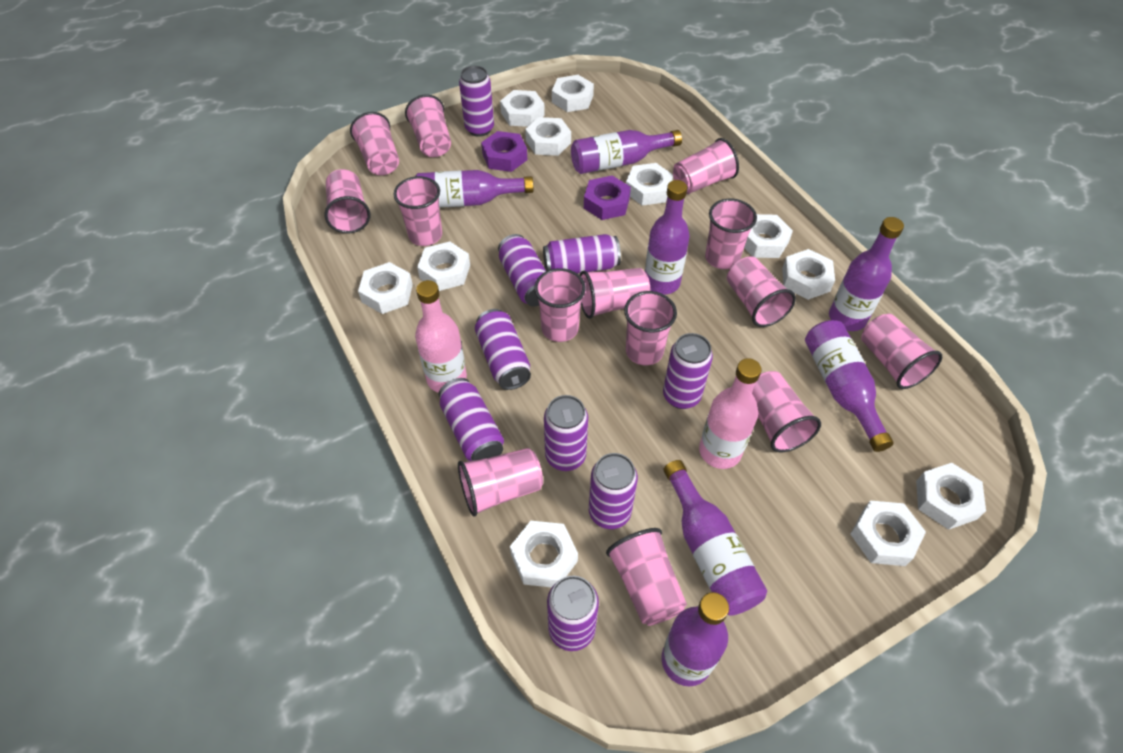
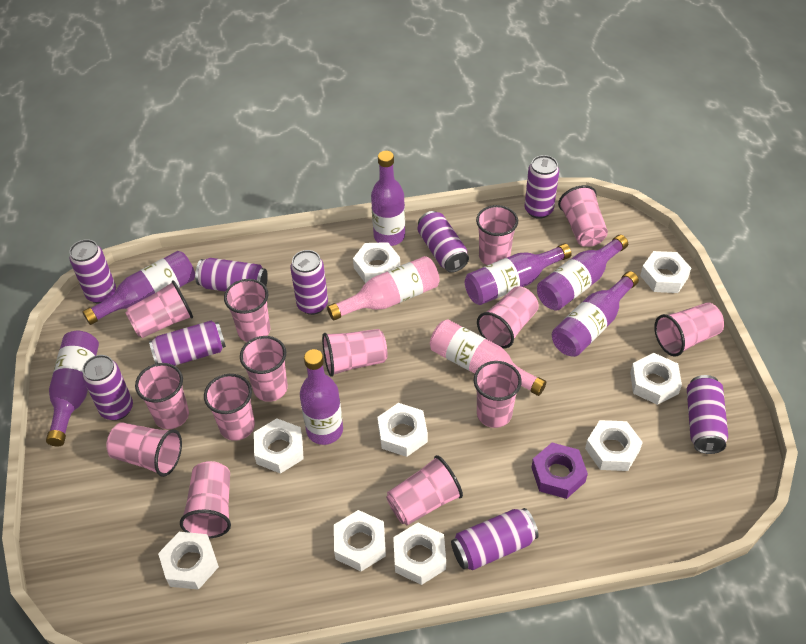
purple nut: 2 -> 1
white nut: 11 -> 9

